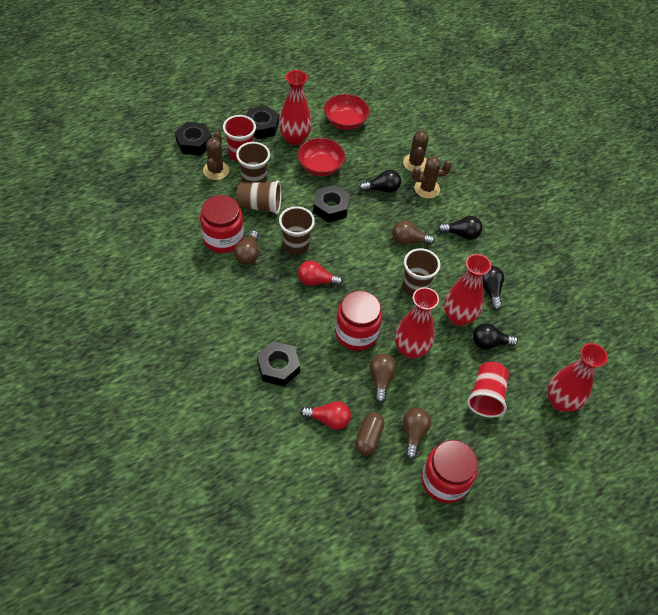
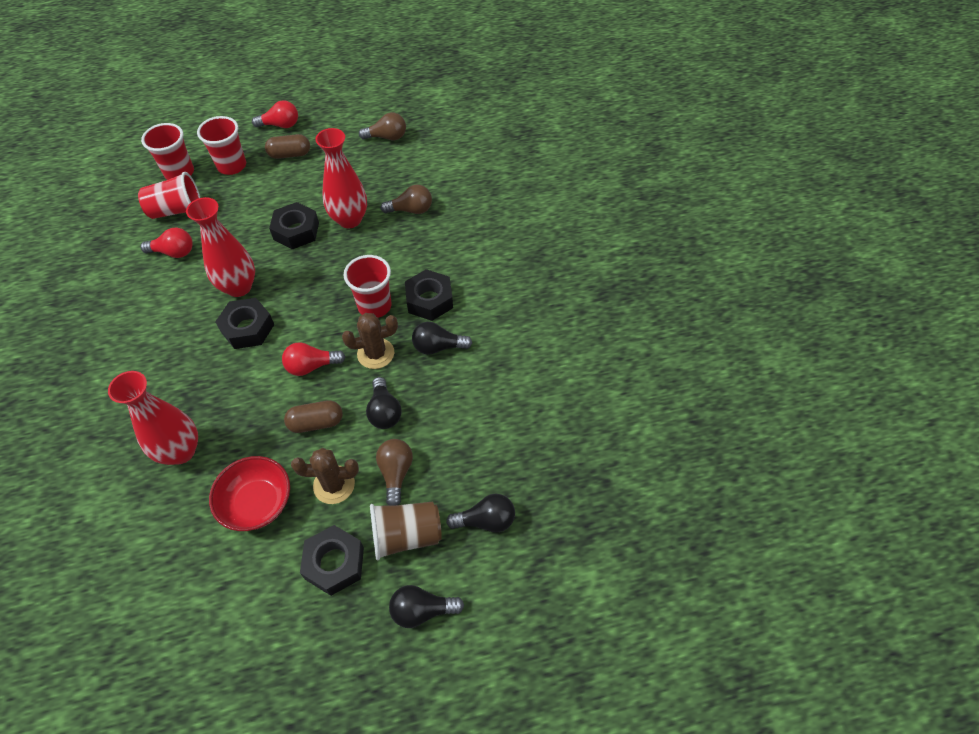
brown cactus: 3 -> 2
brown capsule: 1 -> 2
brown cup: 4 -> 1
brown light bulb: 4 -> 3
red bowl: 2 -> 1
red cup: 2 -> 4
red jar: 3 -> 0
red light bulb: 2 -> 3
red vase: 4 -> 3

